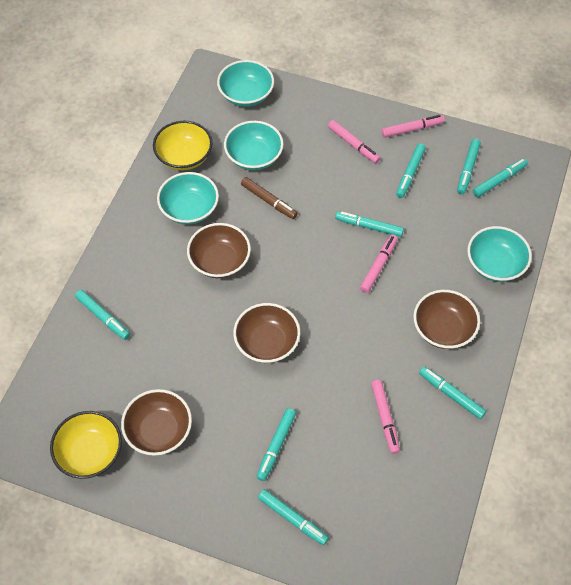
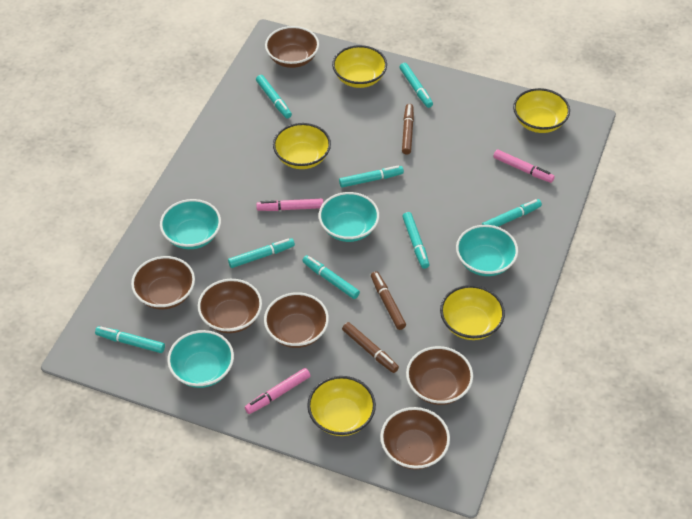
brown bowl: 4 -> 6
brown marker: 1 -> 3
pink marker: 4 -> 3
yellow bowl: 2 -> 5

